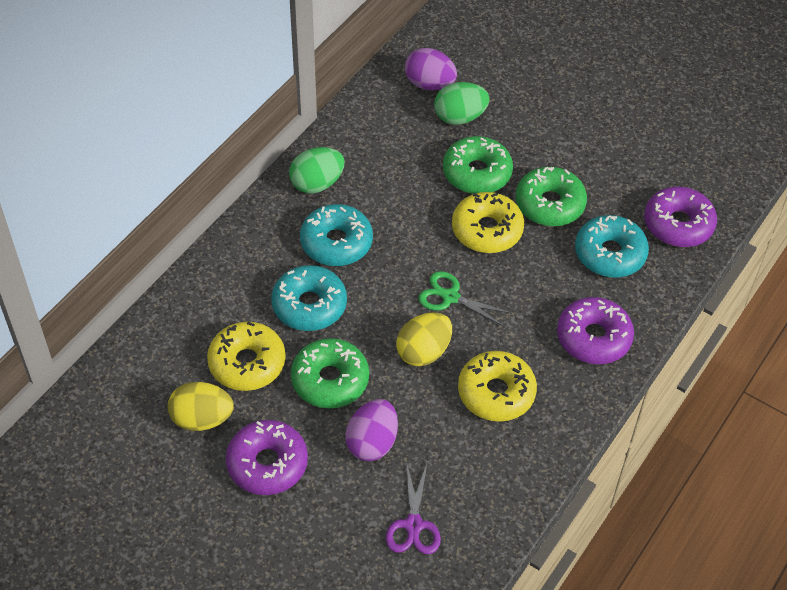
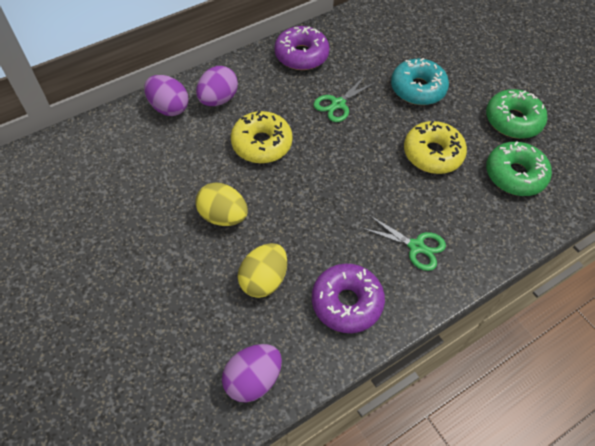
green donut: 3 -> 2
green egg: 2 -> 0
green scissors: 1 -> 2
purple donut: 3 -> 2
purple egg: 2 -> 3
purple scissors: 1 -> 0
turquoise donut: 3 -> 1
yellow donut: 3 -> 2

